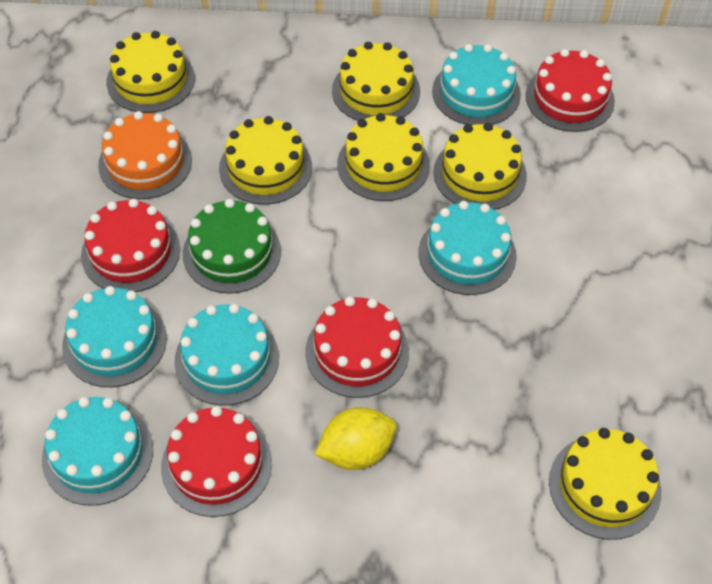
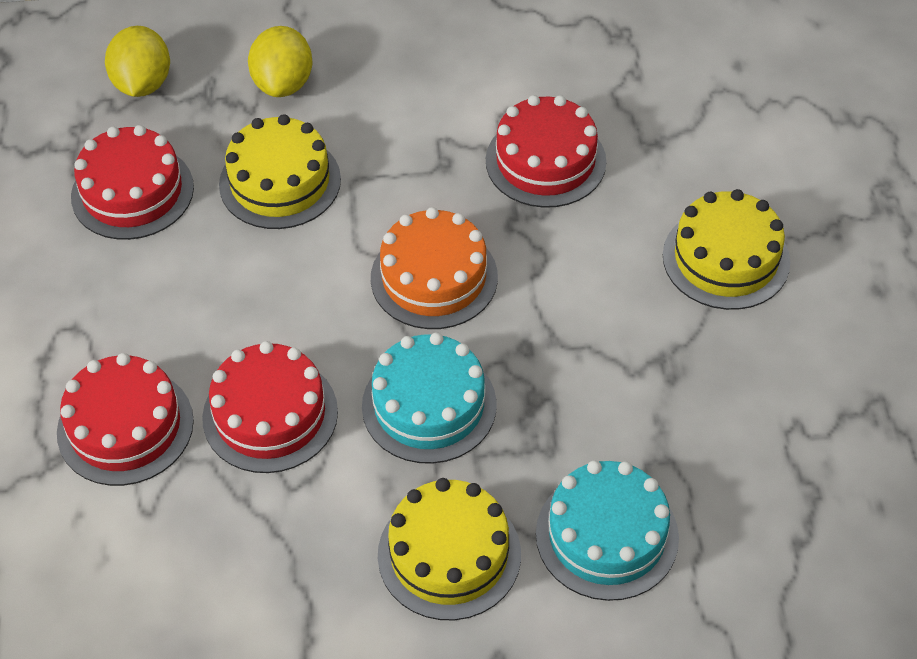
green cake: 1 -> 0
turquoise cake: 5 -> 2
yellow cake: 6 -> 3
yellow lemon: 1 -> 2

